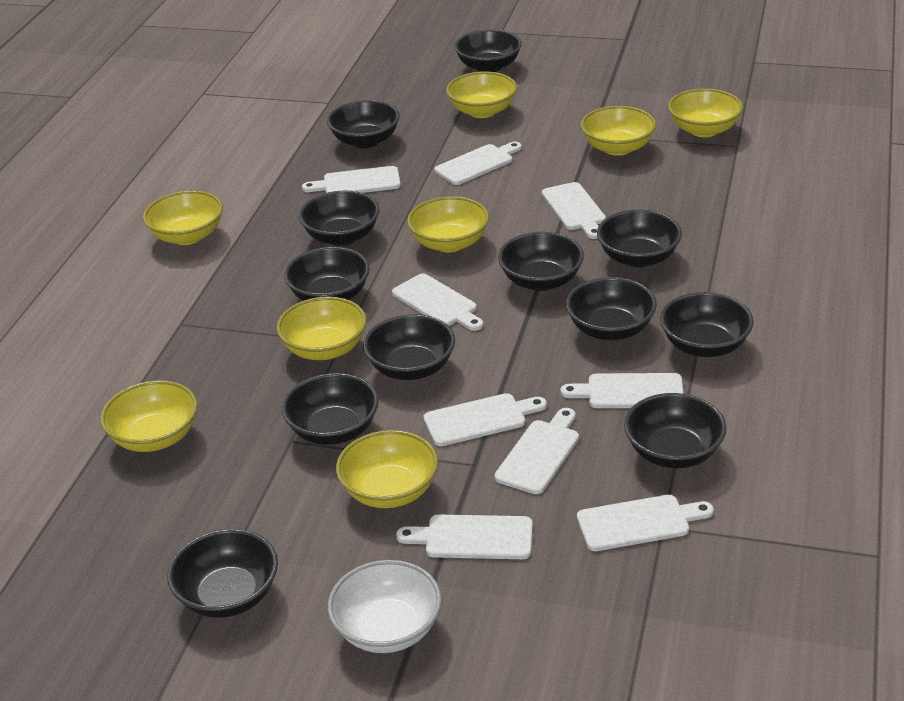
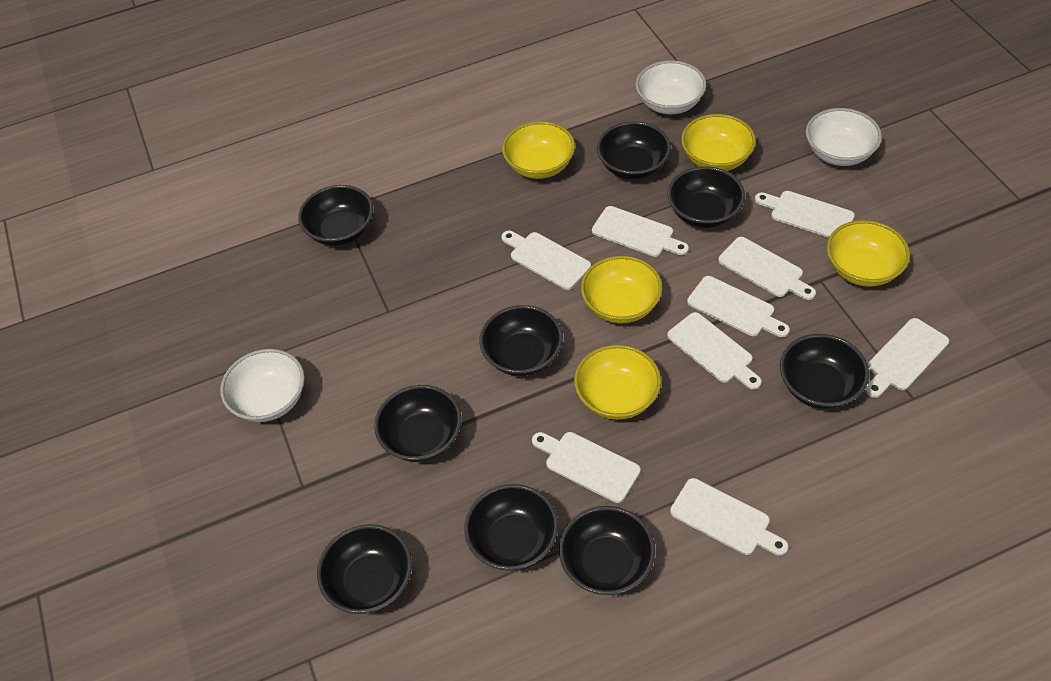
black bowl: 12 -> 9
white bowl: 1 -> 3
yellow bowl: 8 -> 5

